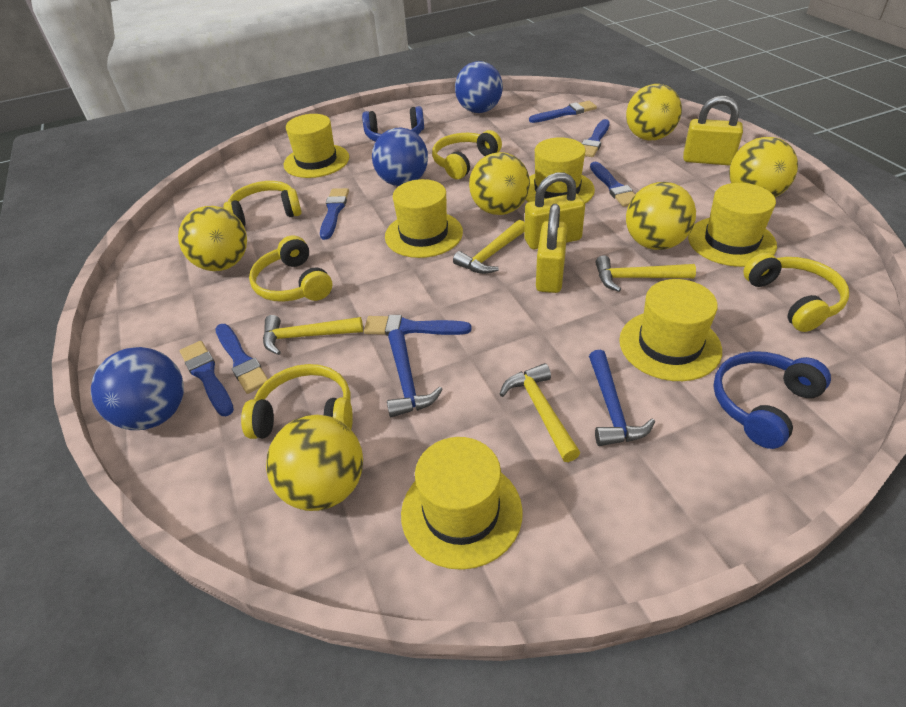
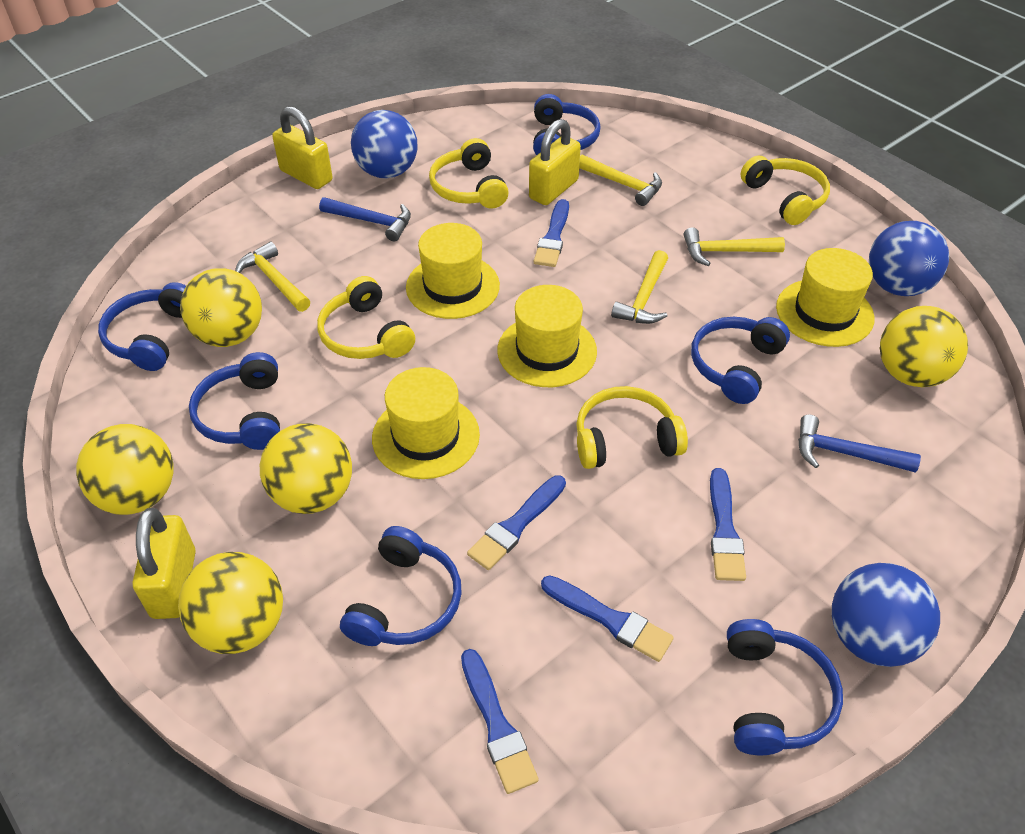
blue brush: 7 -> 5
blue headphones: 2 -> 6
yellow ball: 6 -> 5
yellow hat: 6 -> 4
yellow headphones: 5 -> 4

